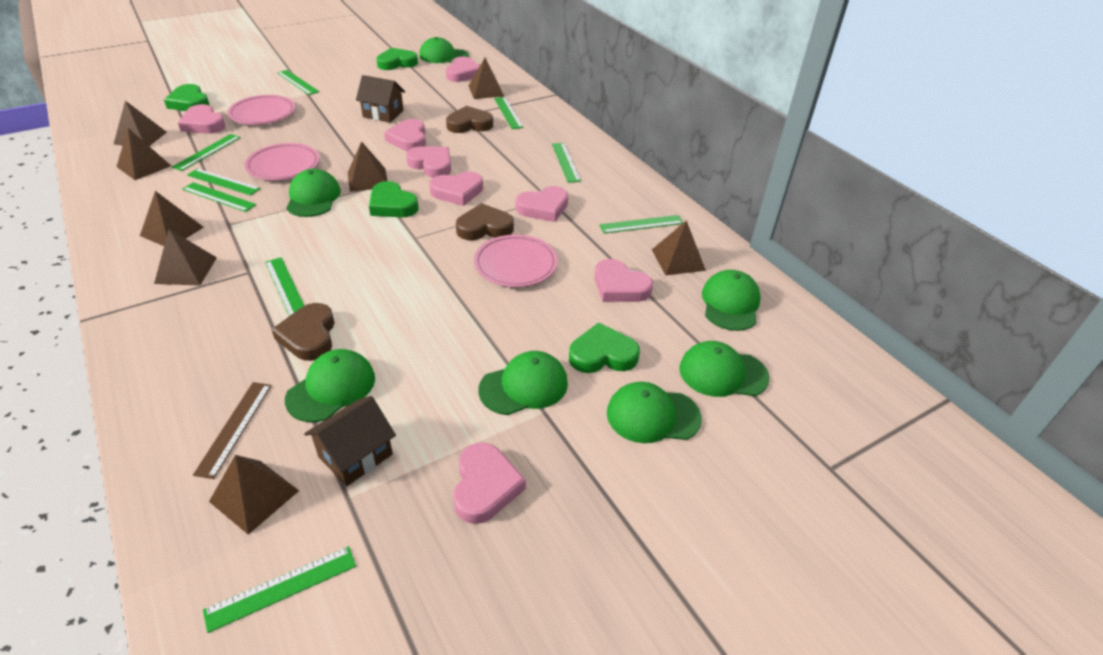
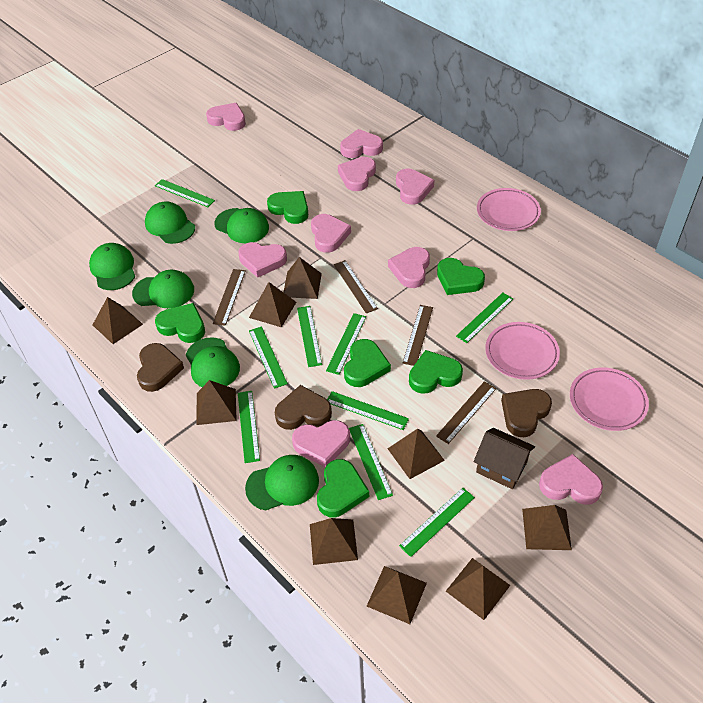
brown house: 2 -> 1
brown pyramid: 8 -> 9
brown ruler: 1 -> 4
green cap: 7 -> 6
green heart: 4 -> 6
pink heart: 8 -> 9

